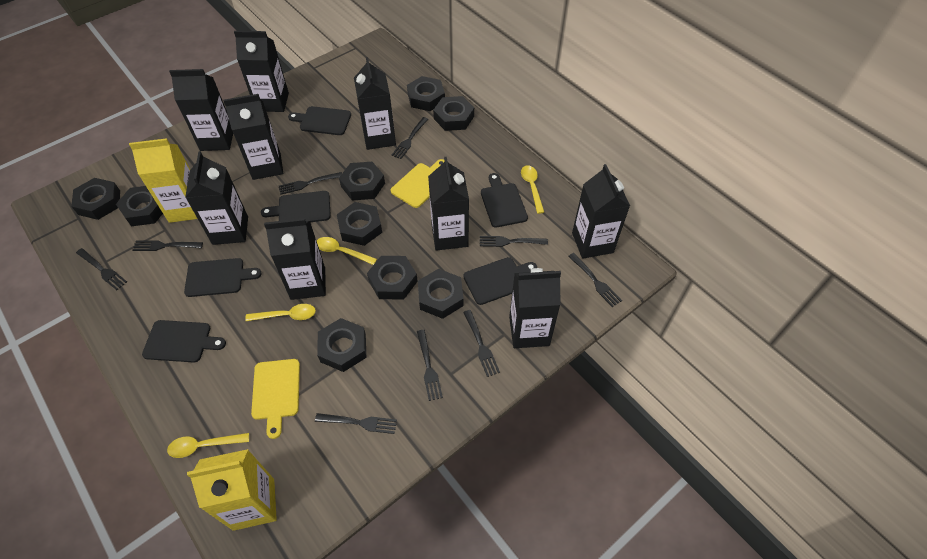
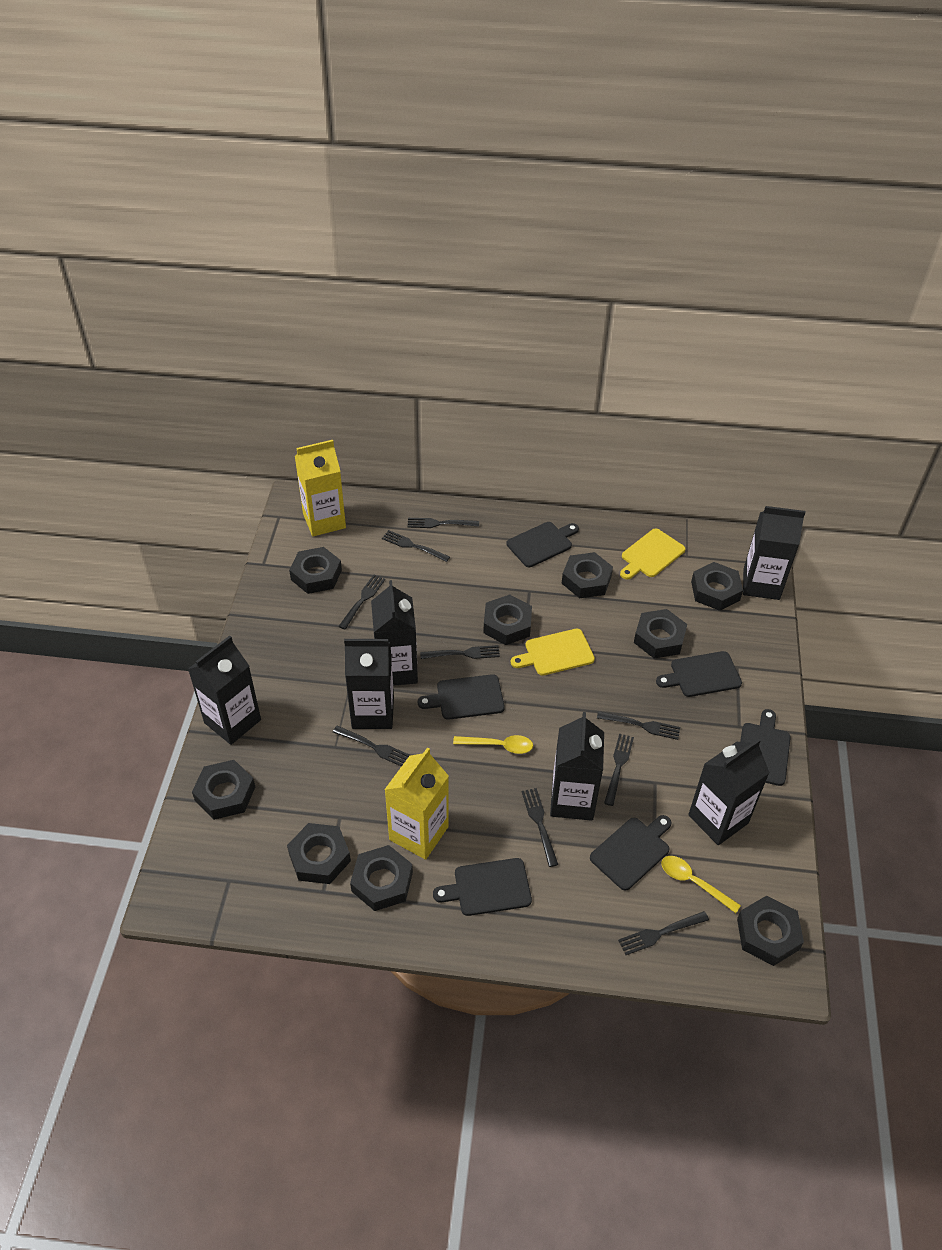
black carton: 9 -> 6
yellow spoon: 4 -> 2

